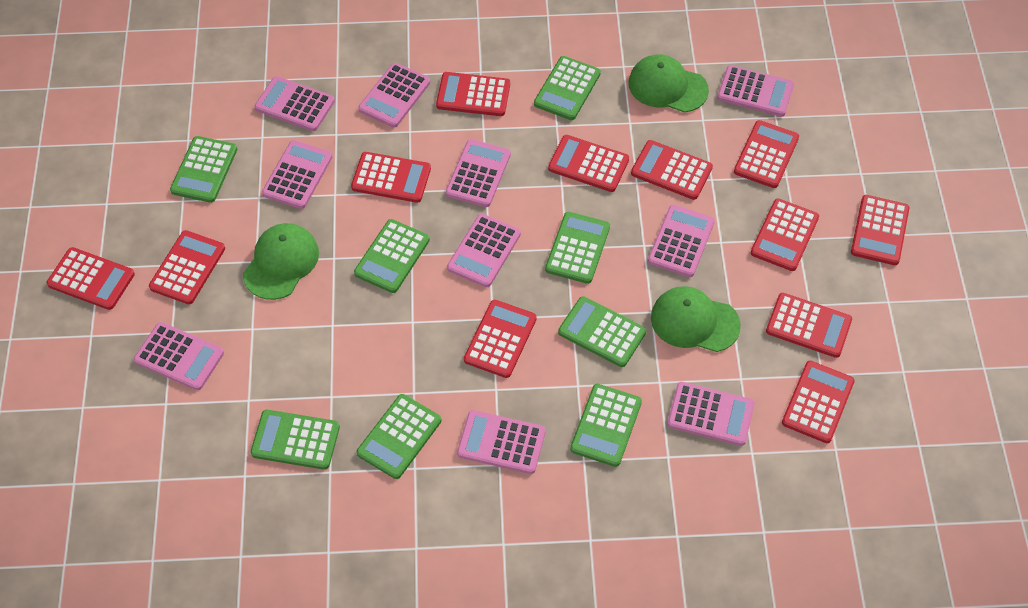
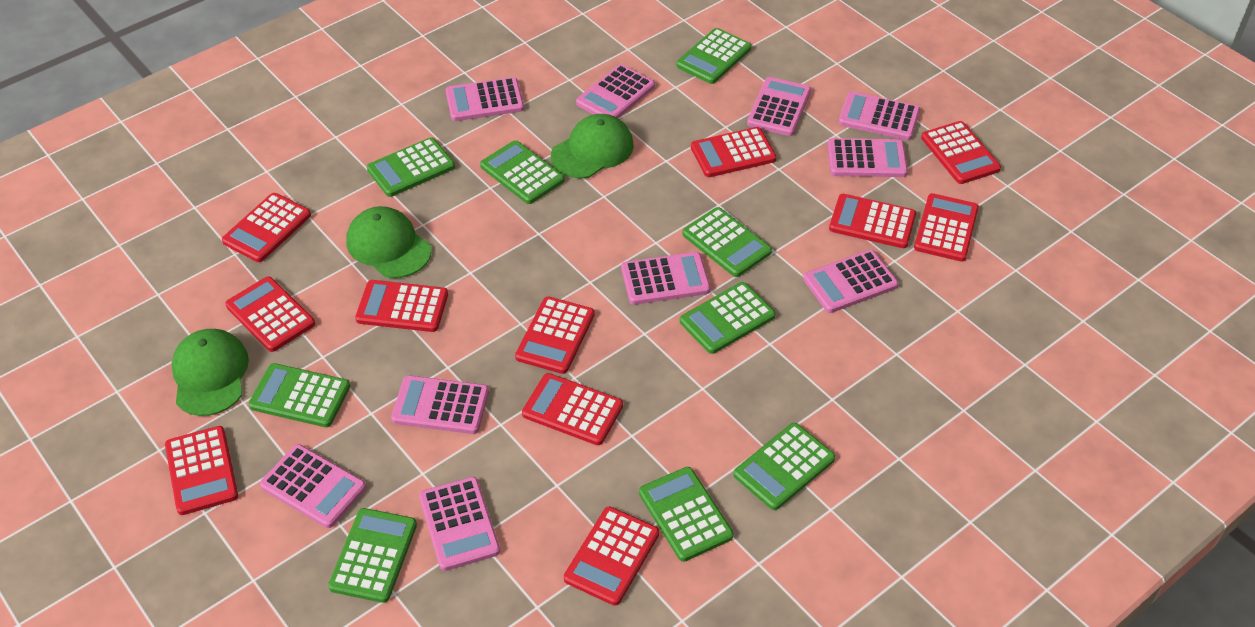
green calculator: 8 -> 9
red calculator: 12 -> 11

